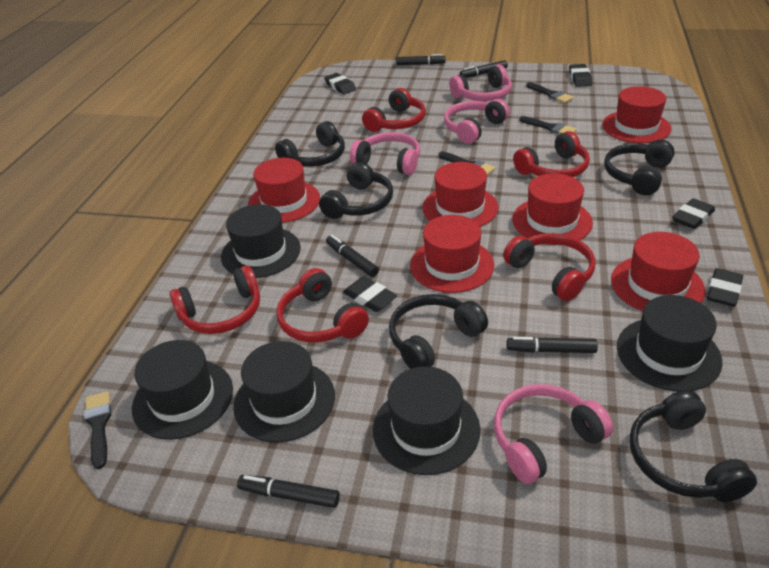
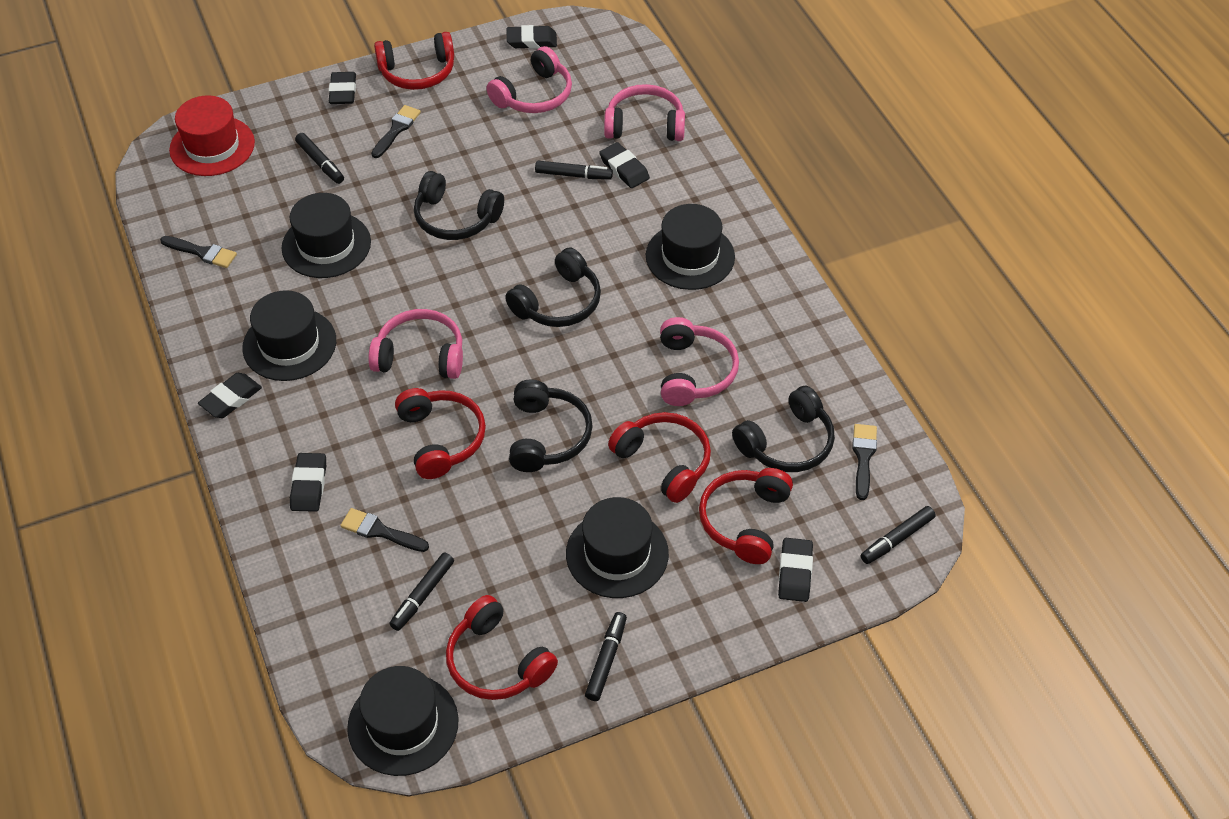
black eraser: 5 -> 6
black headphones: 5 -> 4
red hat: 6 -> 1

